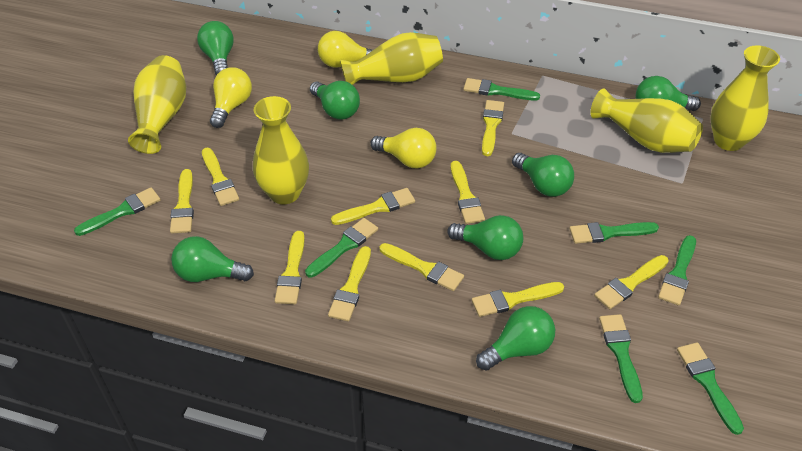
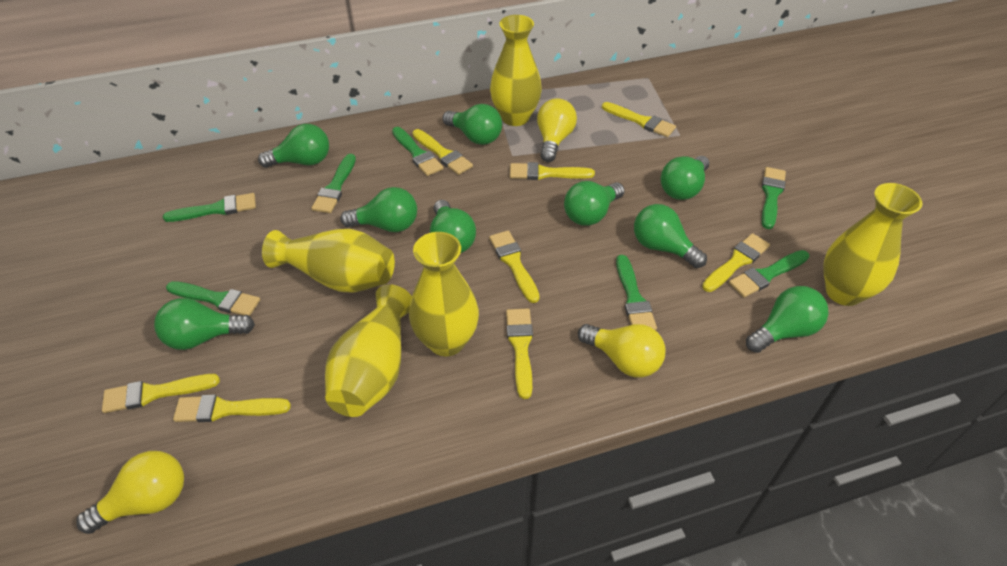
green light bulb: 7 -> 9
yellow brush: 10 -> 8

